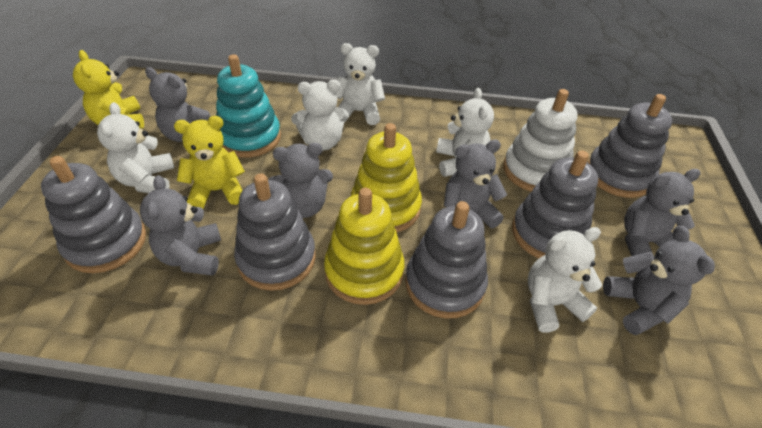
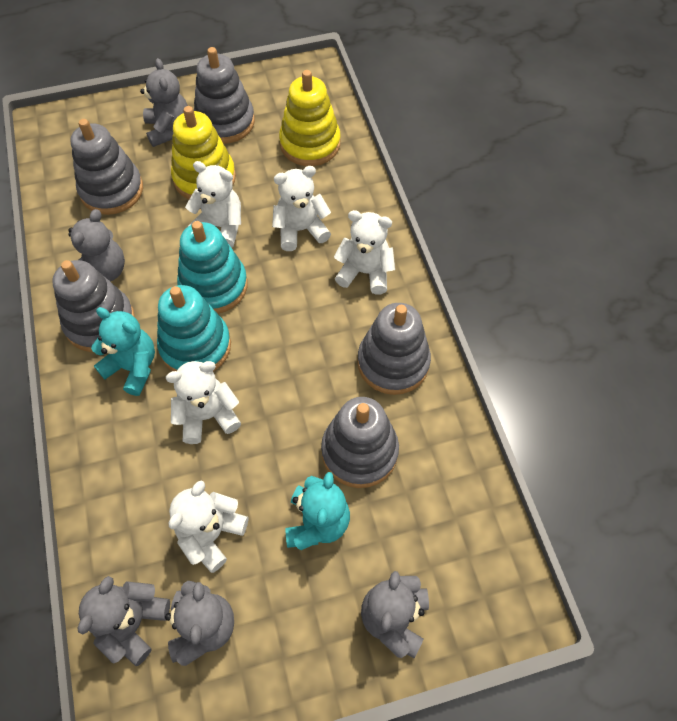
grey teddy bear: 6 -> 5
turquoise stacking toy: 1 -> 2
turquoise teddy bear: 0 -> 2
white stacking toy: 1 -> 0
yellow teddy bear: 2 -> 0

